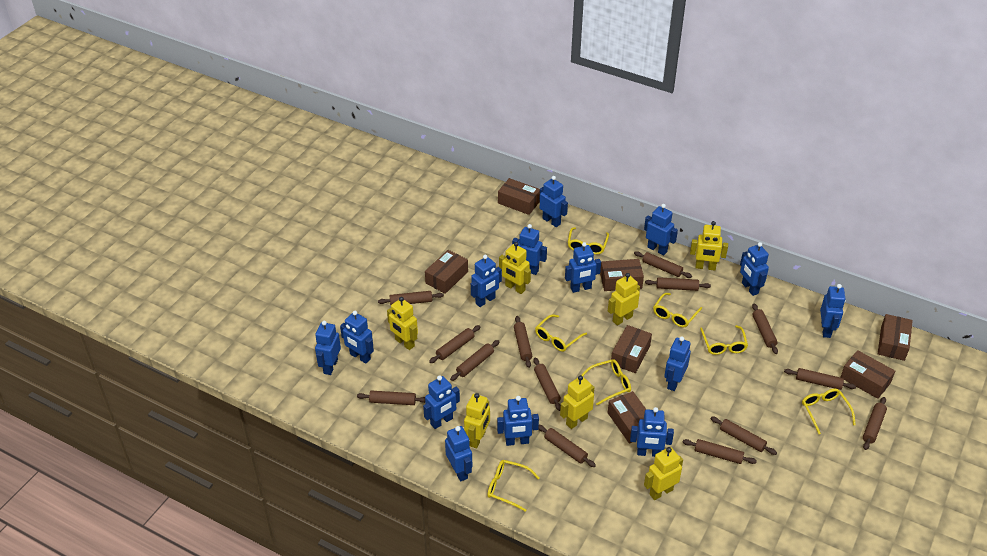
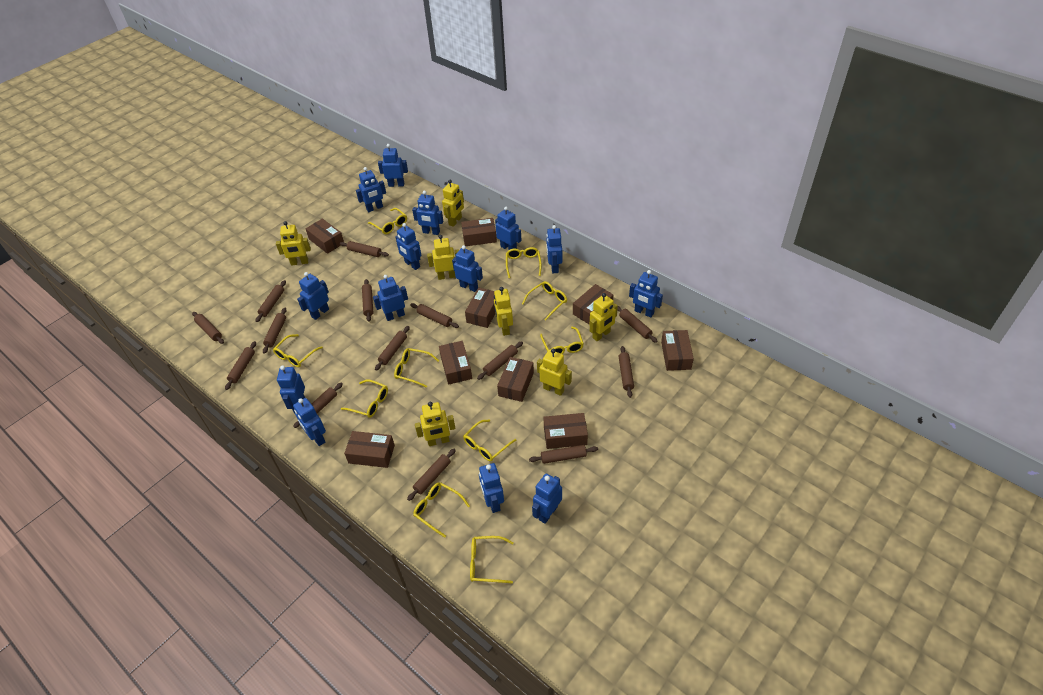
brown box: 7 -> 9
yellow glasses: 7 -> 10

